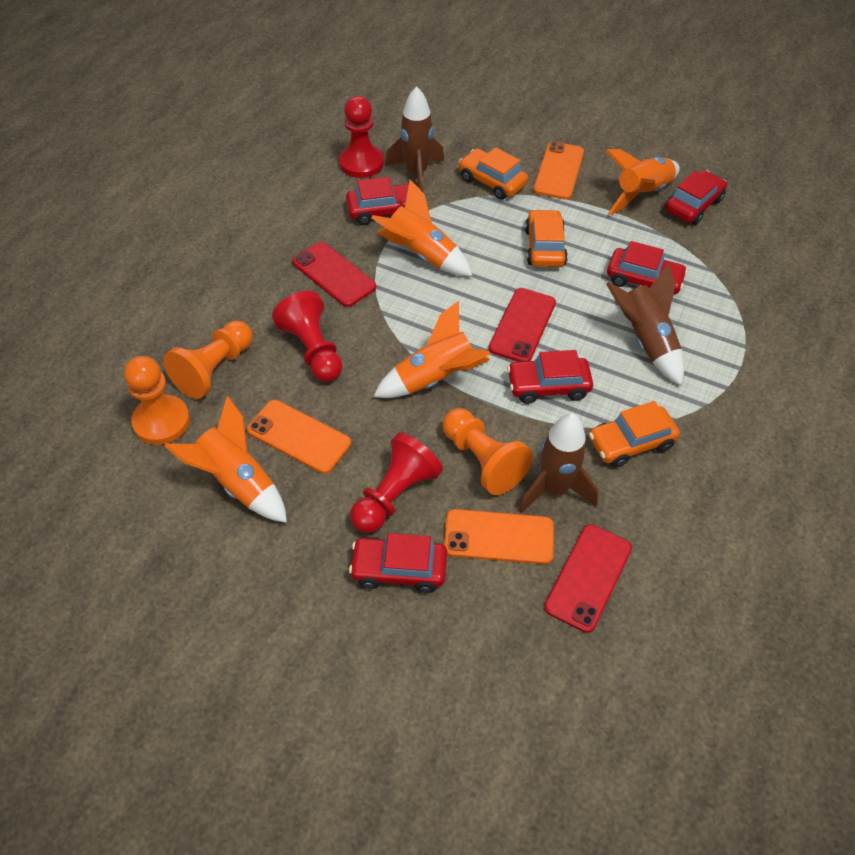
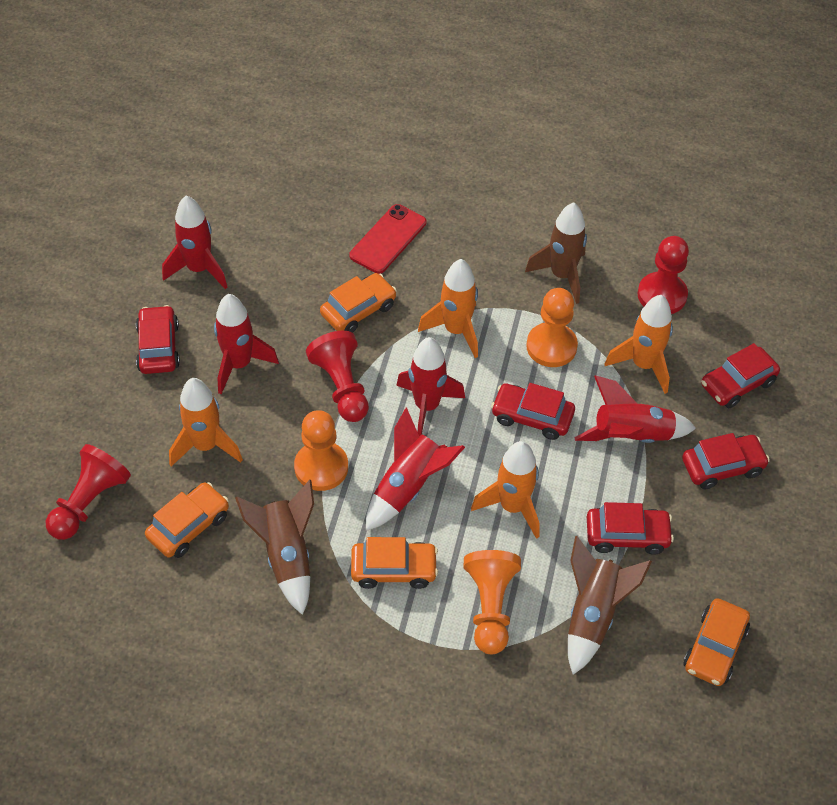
orange car: 3 -> 4
orange phone: 3 -> 0
red phone: 3 -> 1
red rocket: 0 -> 5

